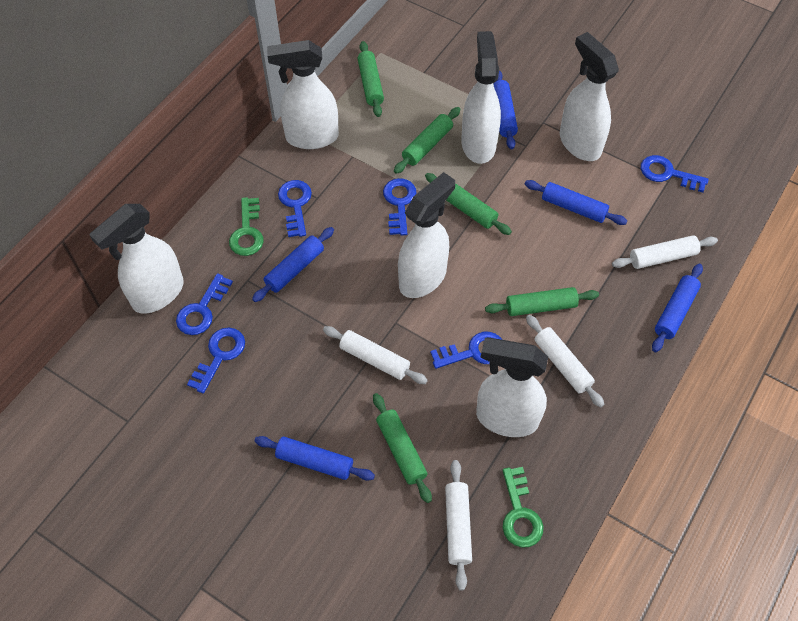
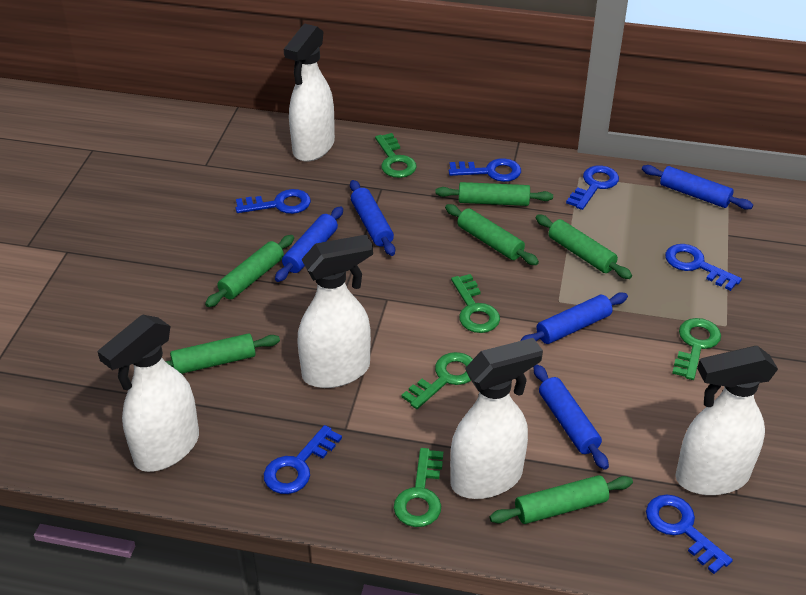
green key: 2 -> 5
green rolling pin: 5 -> 6
white rolling pin: 4 -> 0
white spray bottle: 6 -> 5

